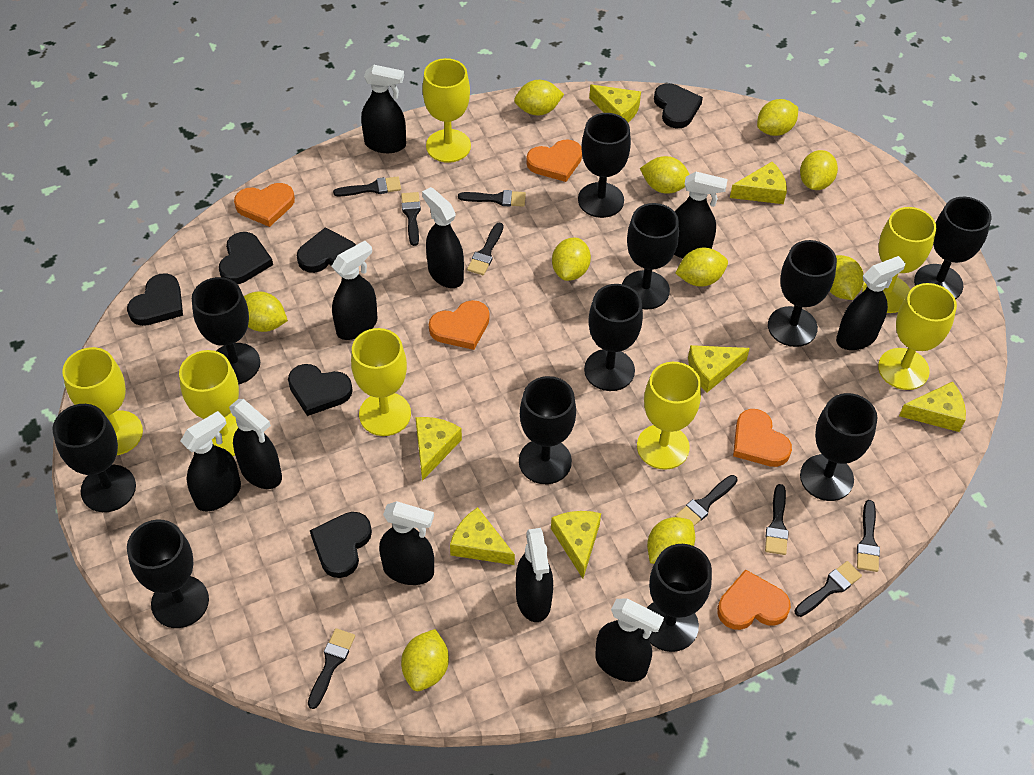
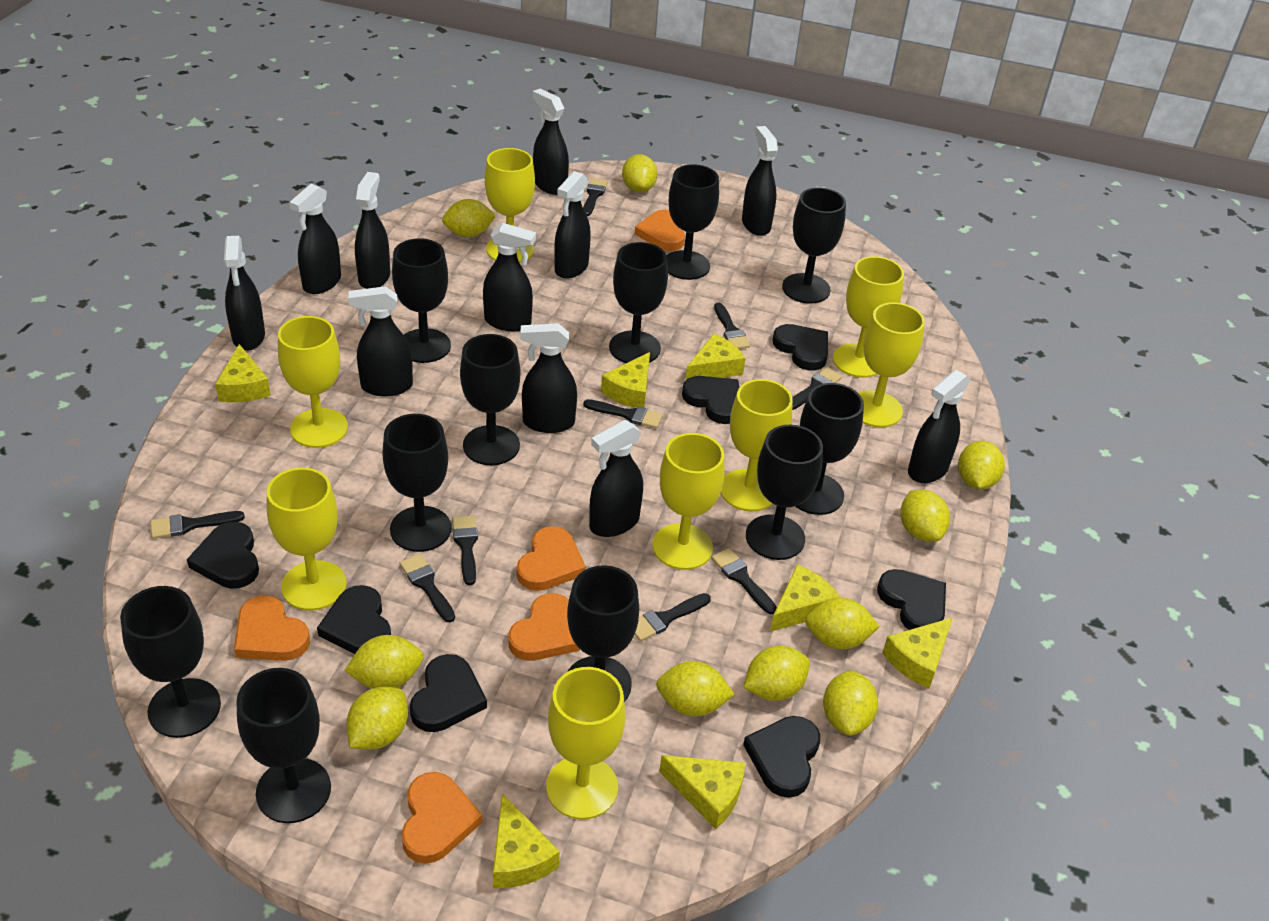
black heart: 6 -> 7
black spray bottle: 10 -> 11
yellow goblet: 7 -> 8

